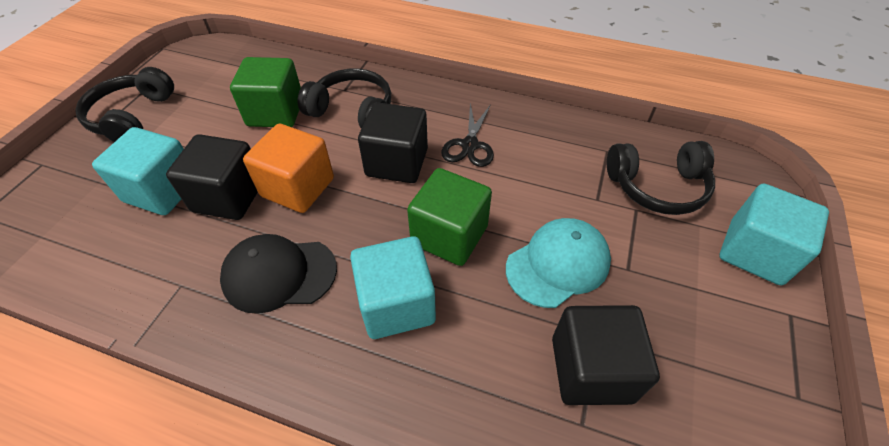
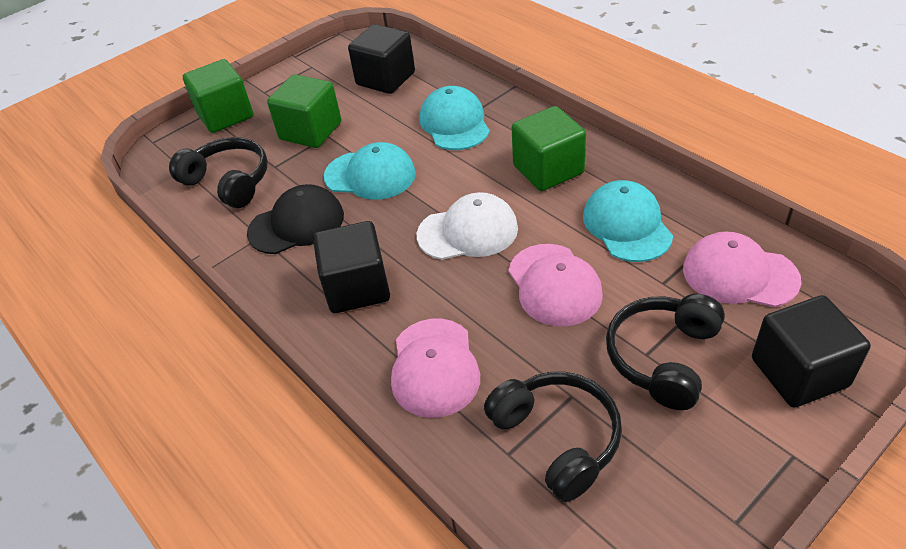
black scissors: 1 -> 0
green cube: 2 -> 3
orange cube: 1 -> 0
pink cap: 0 -> 3
turquoise cap: 1 -> 3
turquoise cube: 3 -> 0
white cap: 0 -> 1

